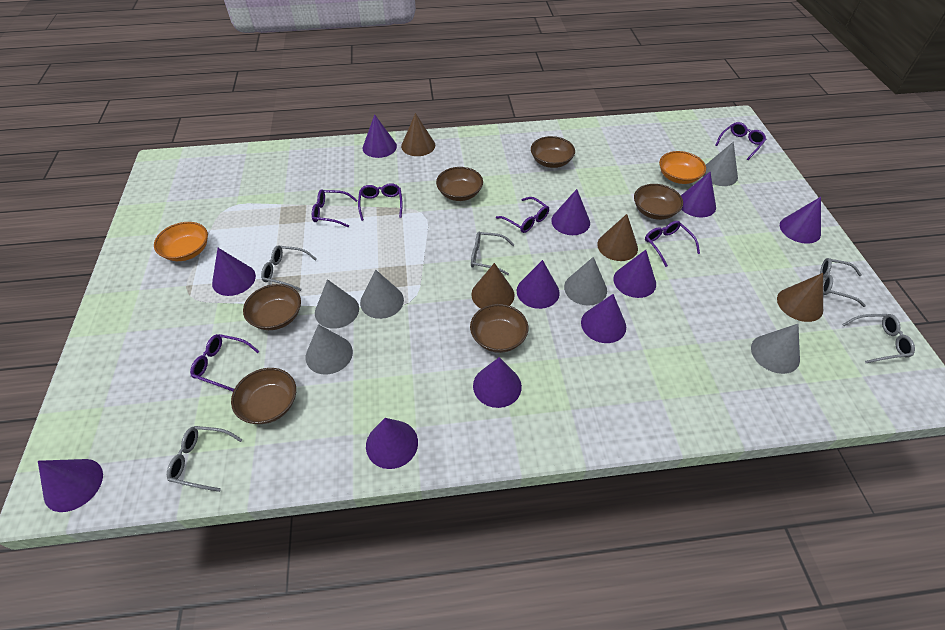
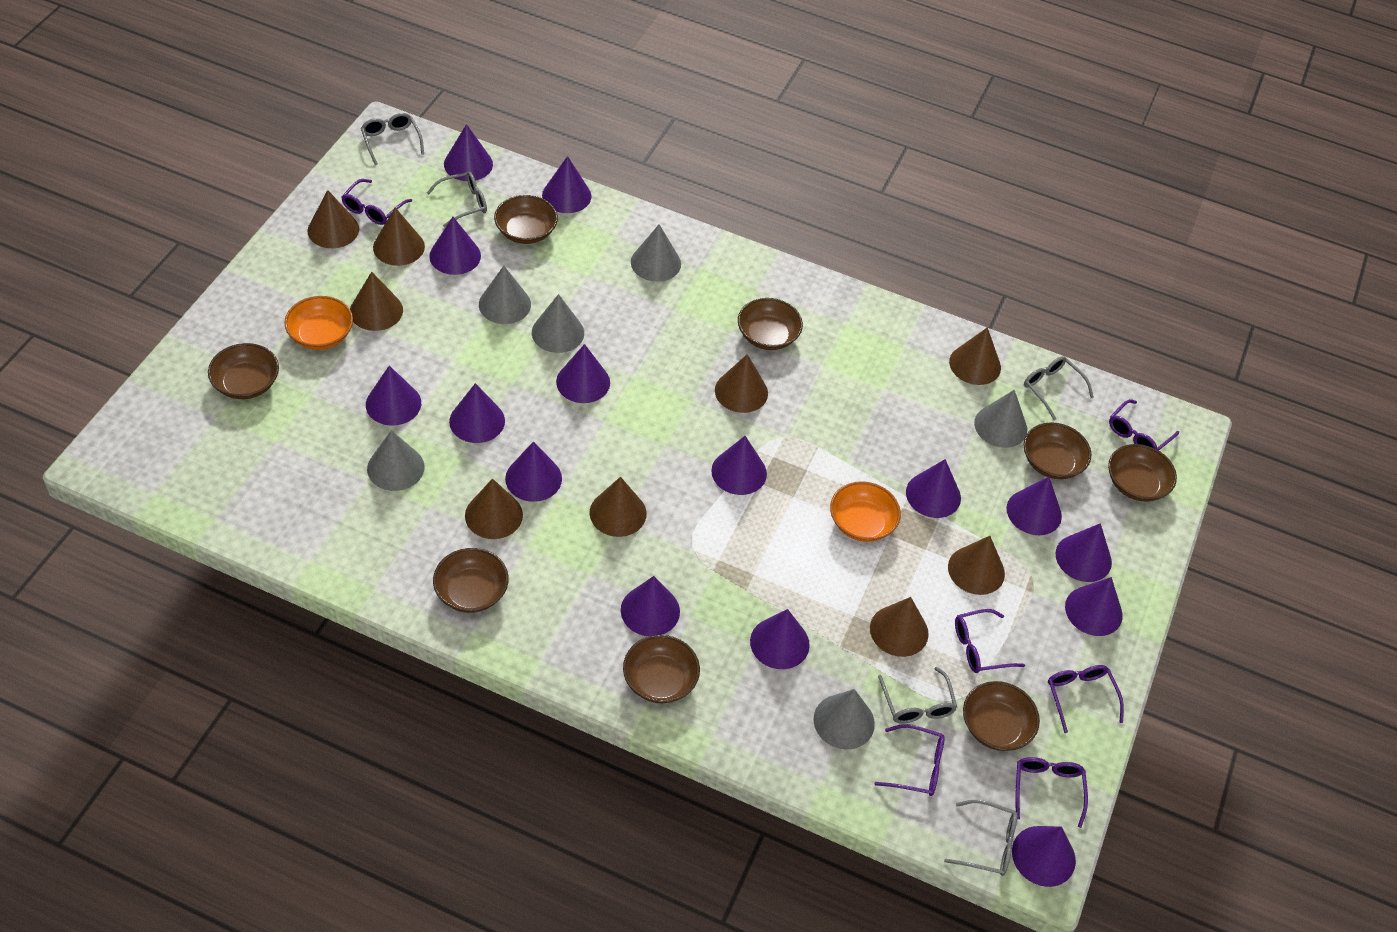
brown bowl: 6 -> 8
brown cone: 4 -> 9
purple cone: 11 -> 15

